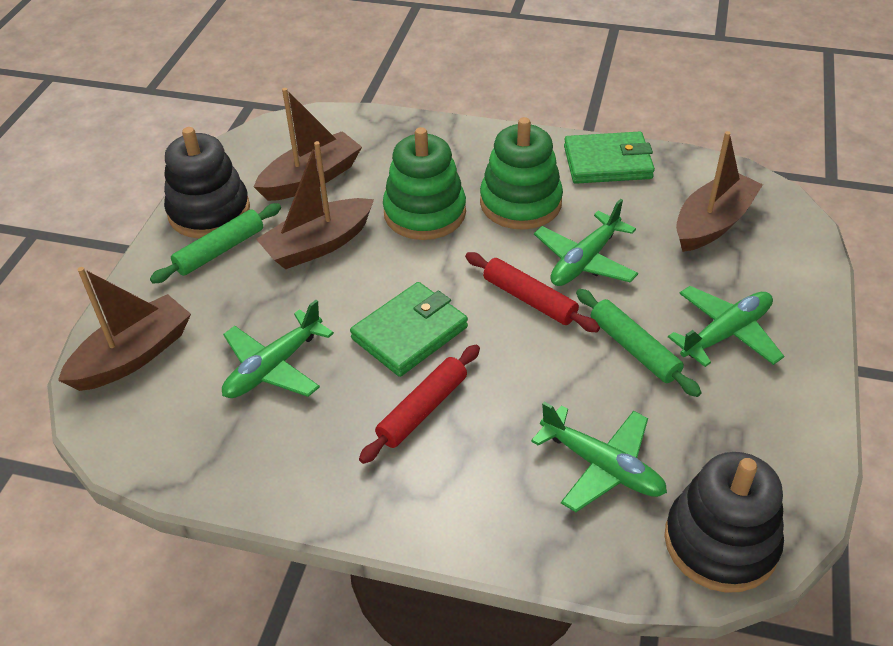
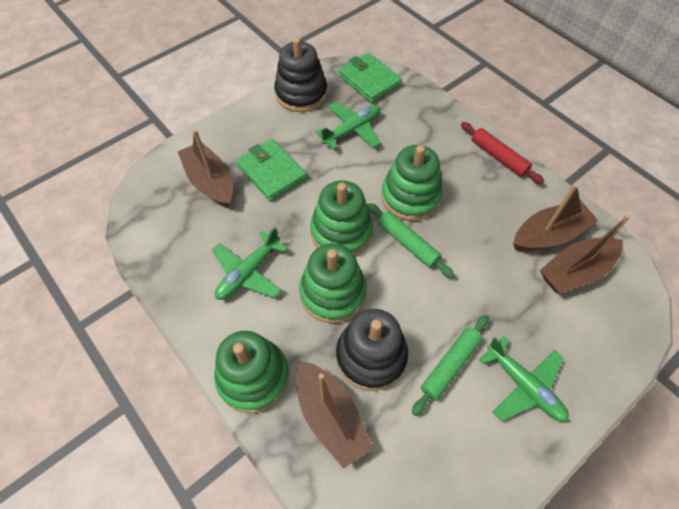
green plane: 4 -> 3
green stacking toy: 2 -> 4
red rolling pin: 2 -> 1

